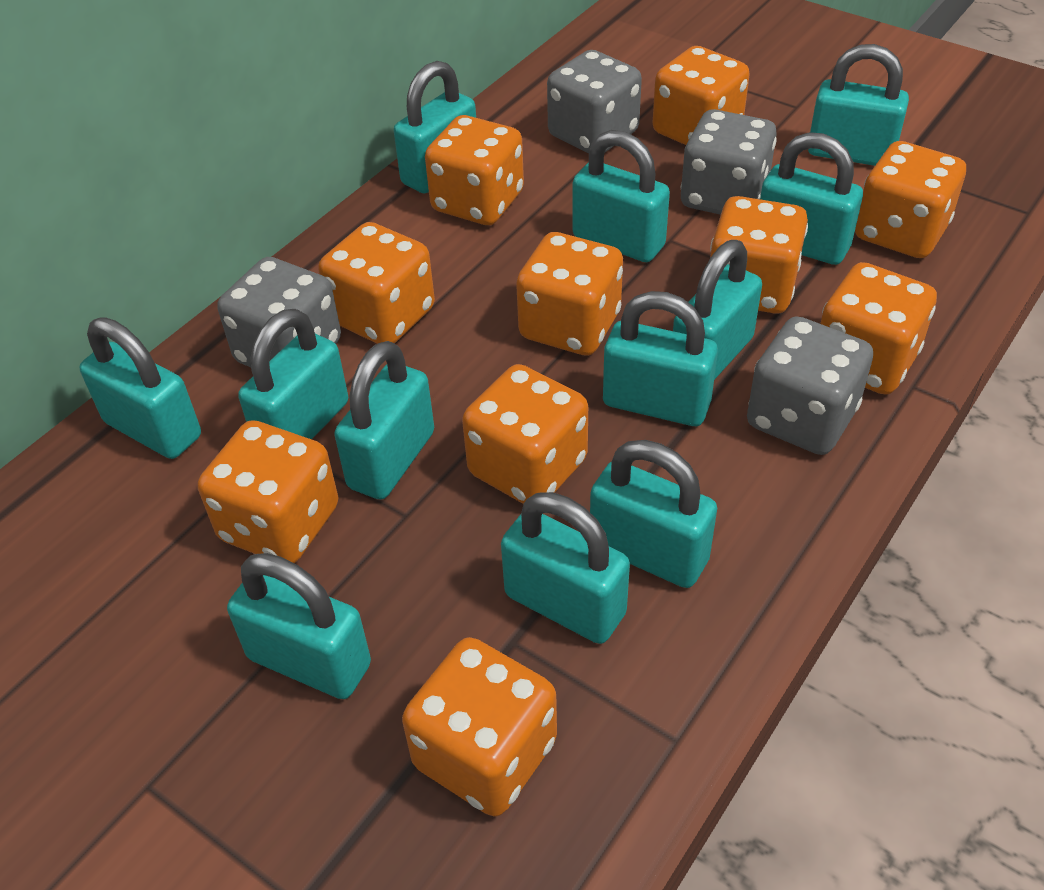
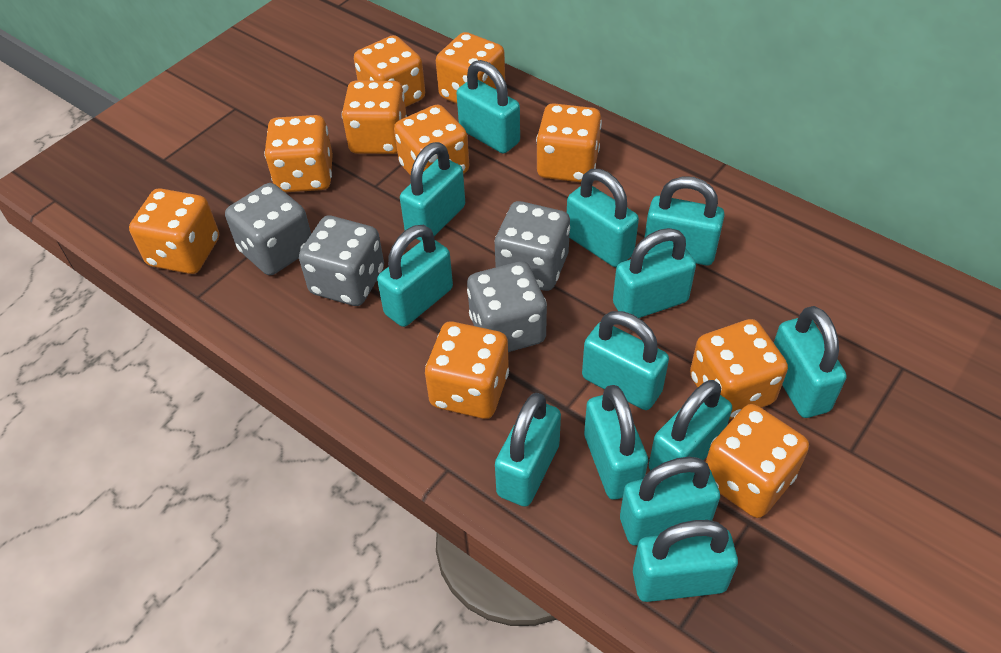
turquoise padlock: 12 -> 13

